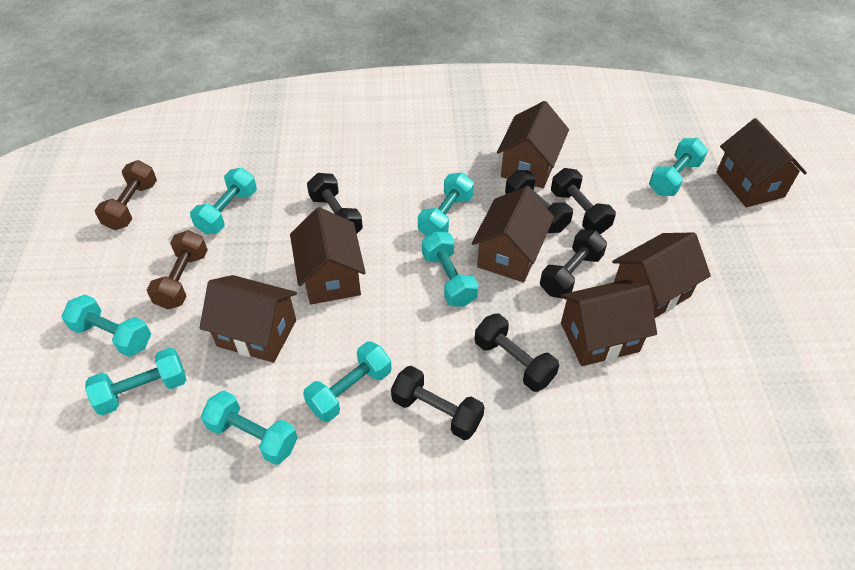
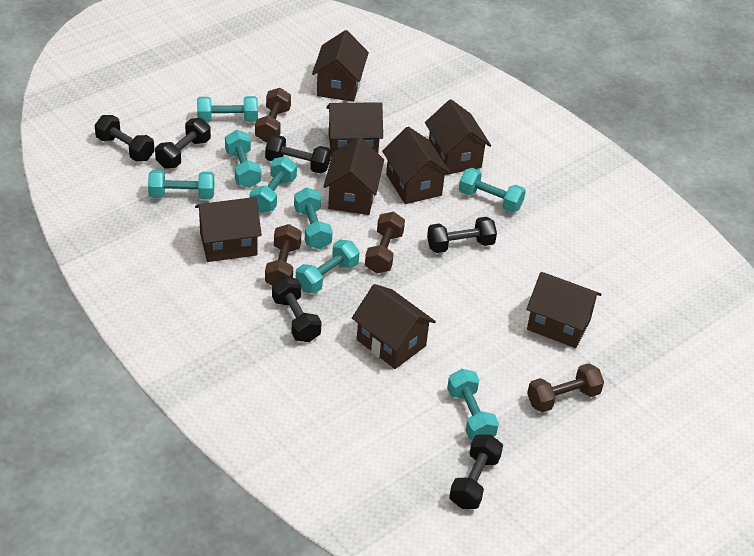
brown dumbbell: 2 -> 4
brown house: 7 -> 8

